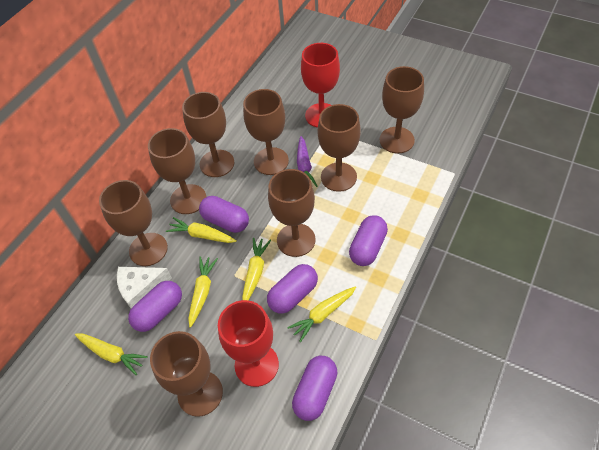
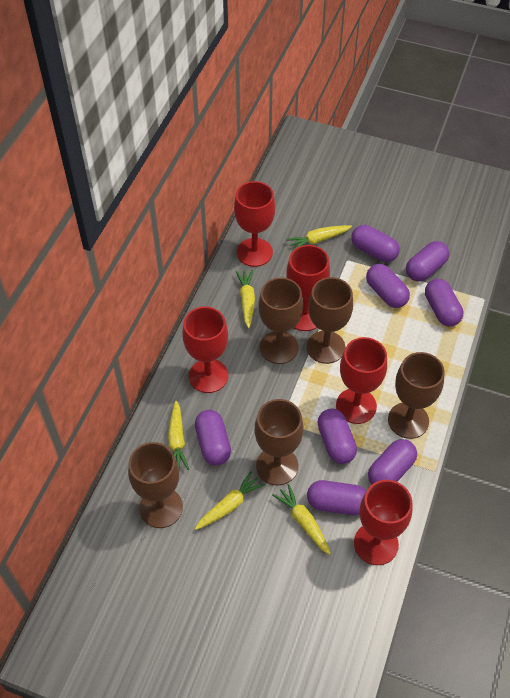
brown goblet: 8 -> 5
purple capsule: 5 -> 8
purple carrot: 1 -> 0
red goblet: 2 -> 5
white cheese: 1 -> 0

